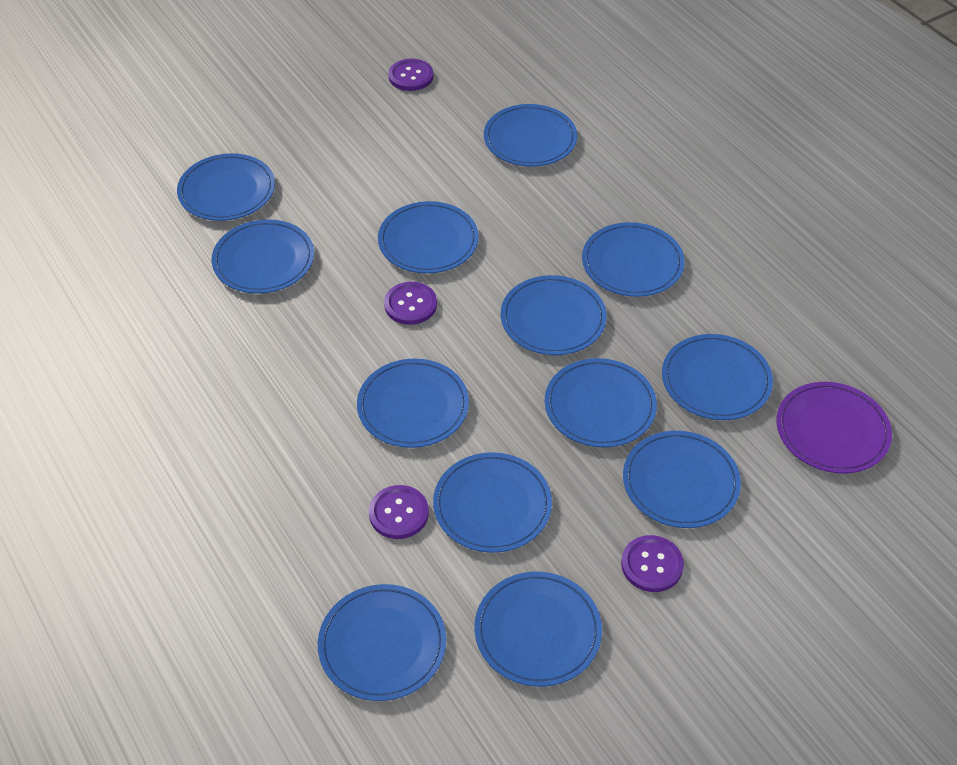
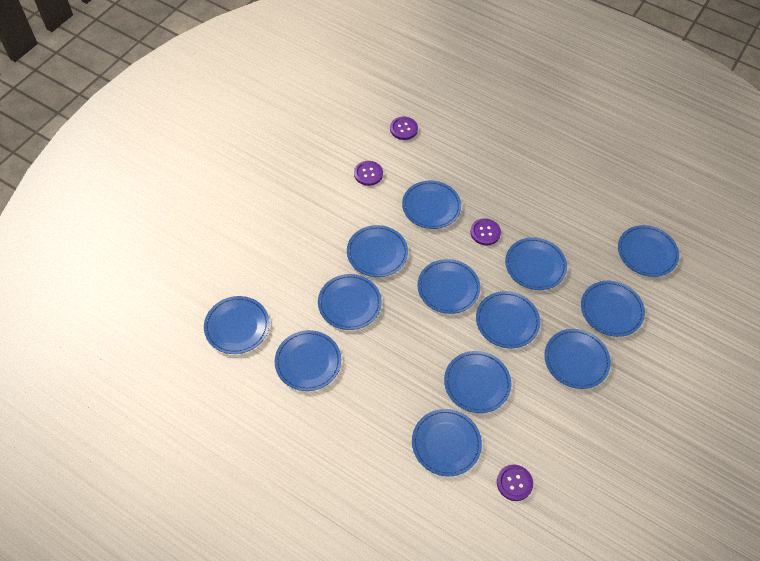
purple plate: 1 -> 0

